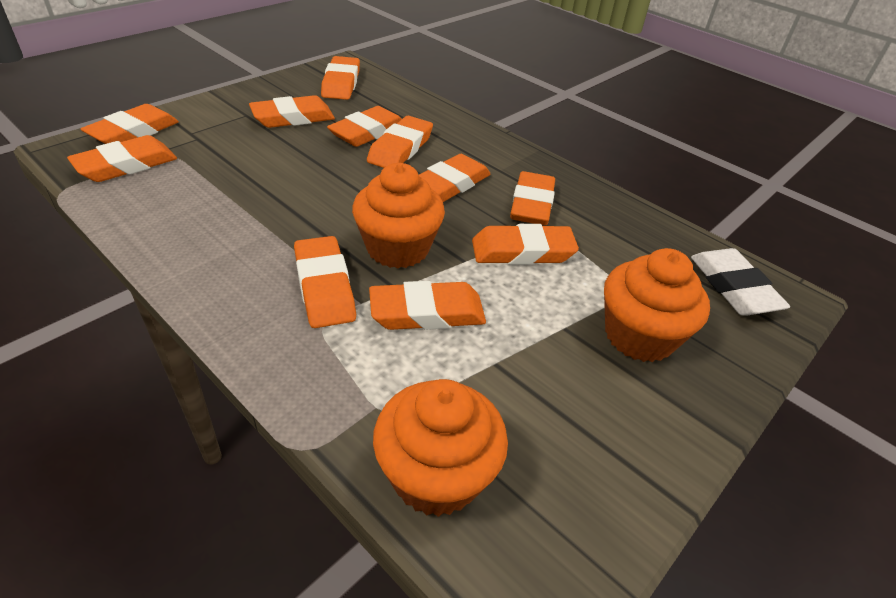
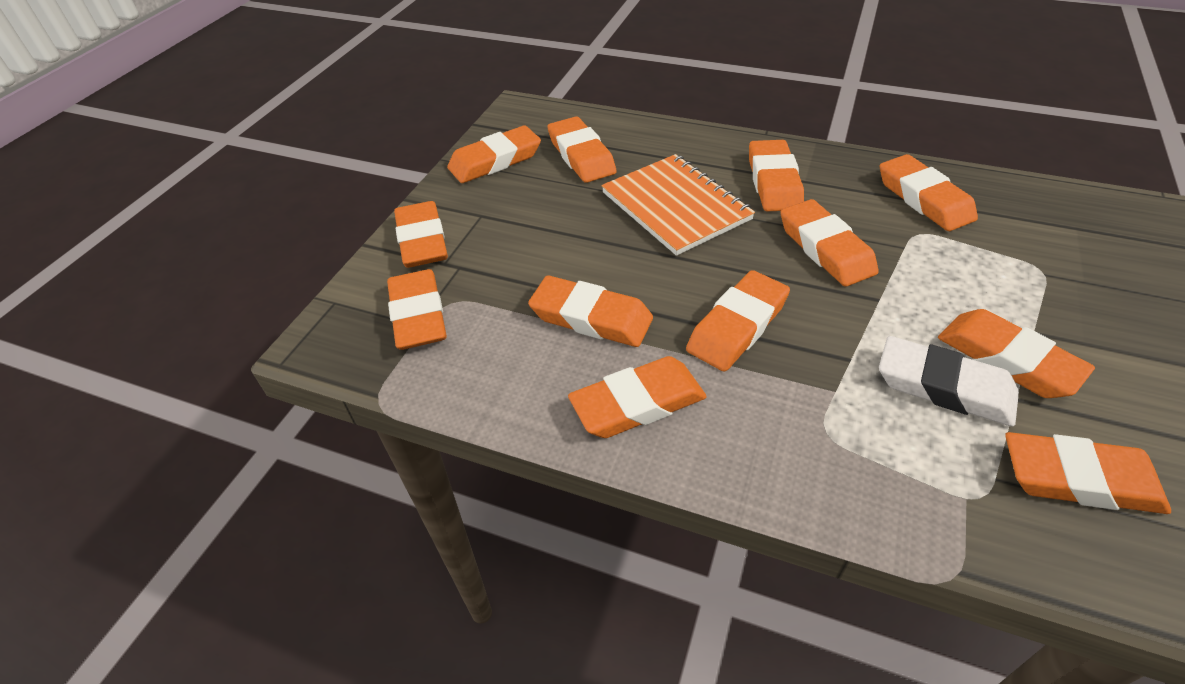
orange cupcake: 3 -> 0
orange eraser: 11 -> 12
orange notebook: 0 -> 1

